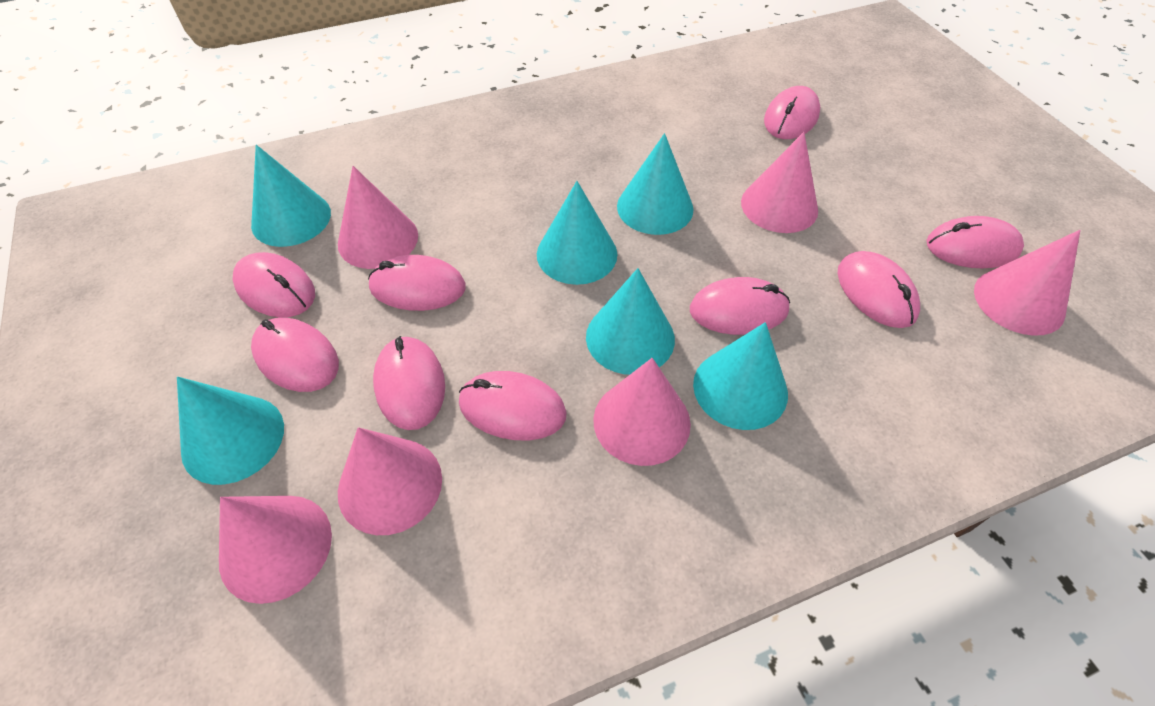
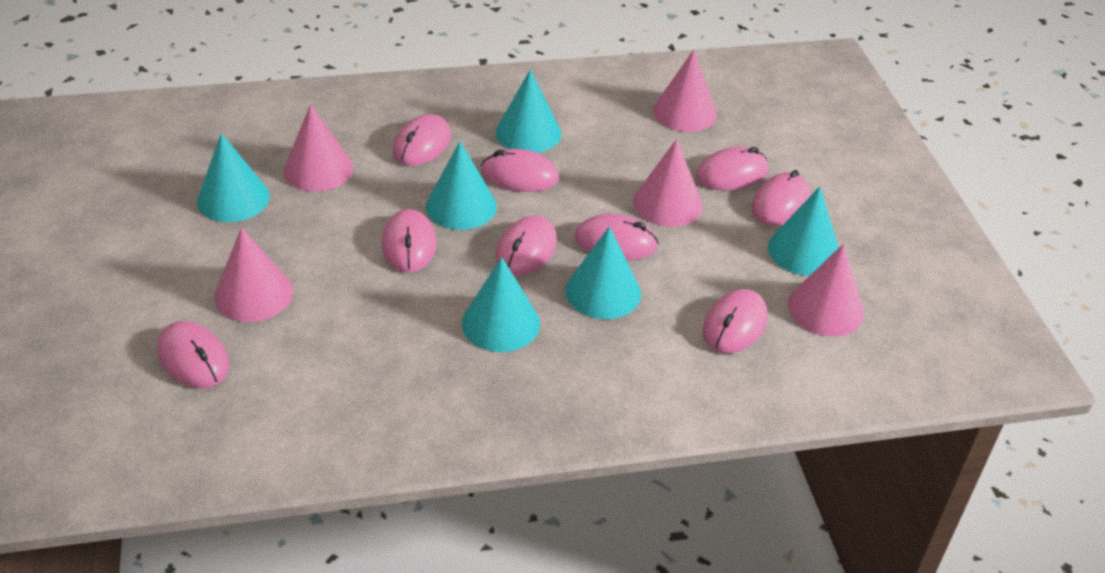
pink cone: 6 -> 5

